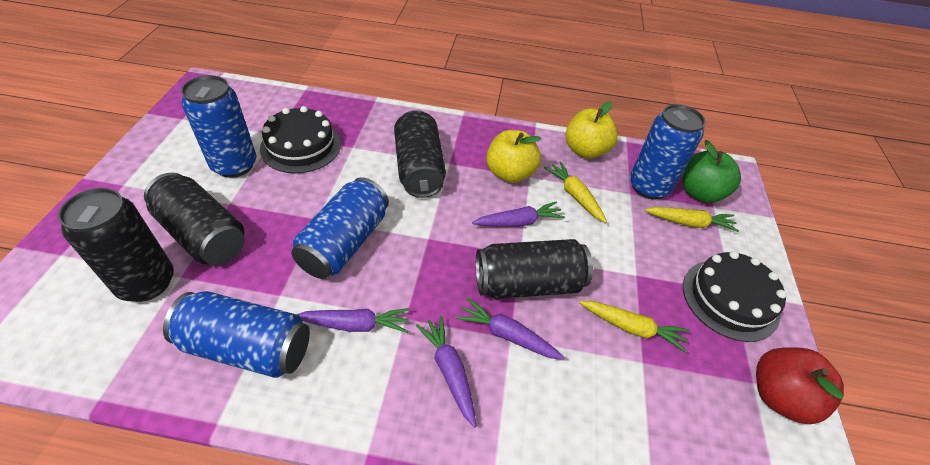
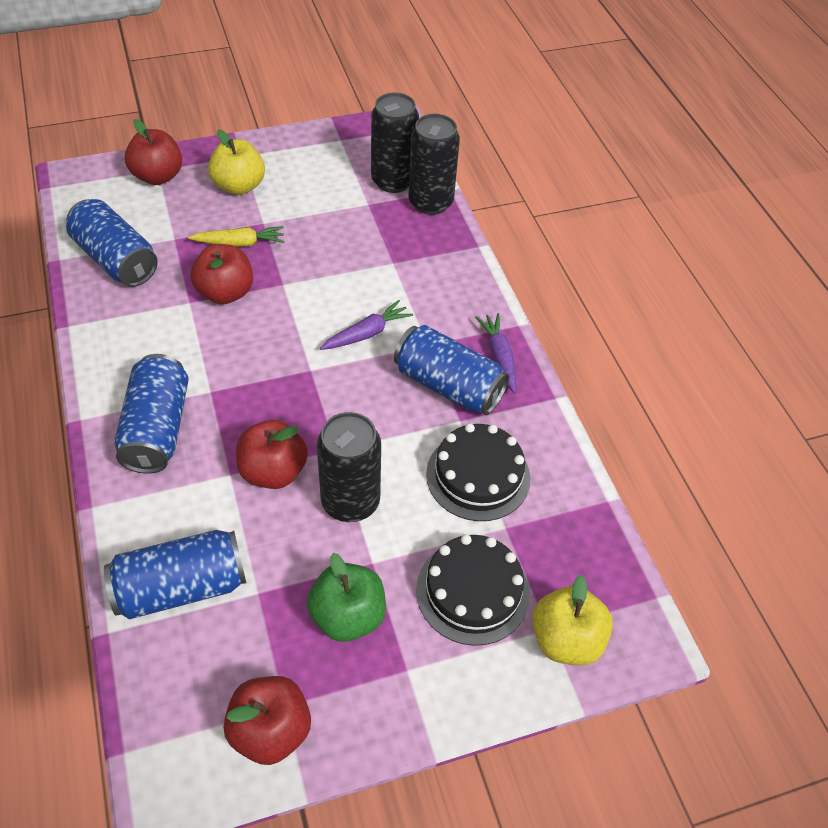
black can: 4 -> 3
purple carrot: 4 -> 2
red apple: 1 -> 4
yellow carrot: 3 -> 1

